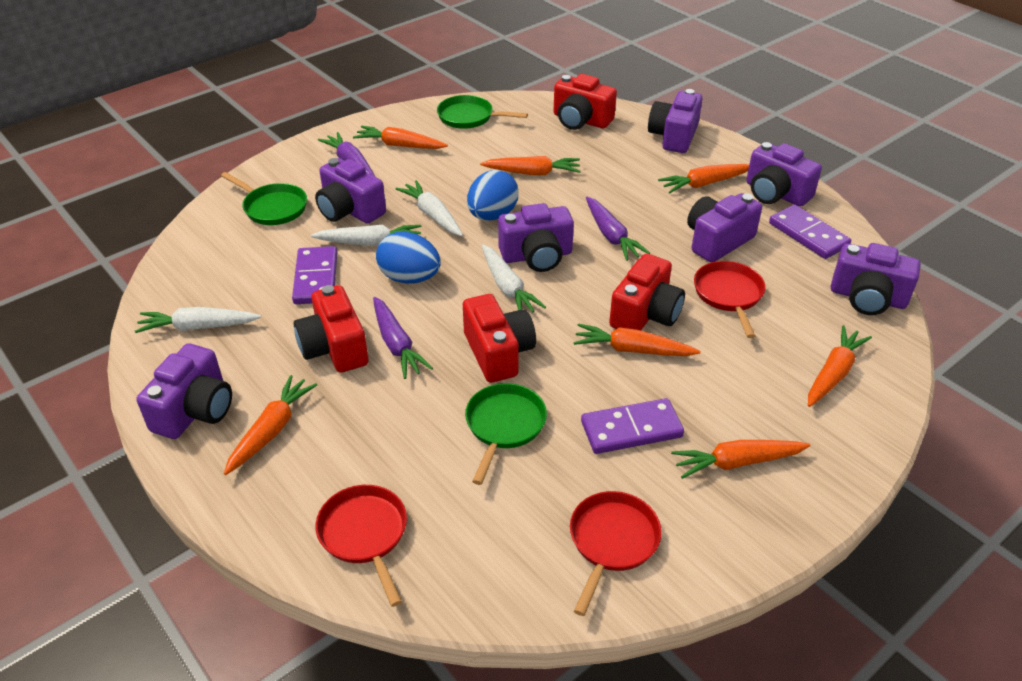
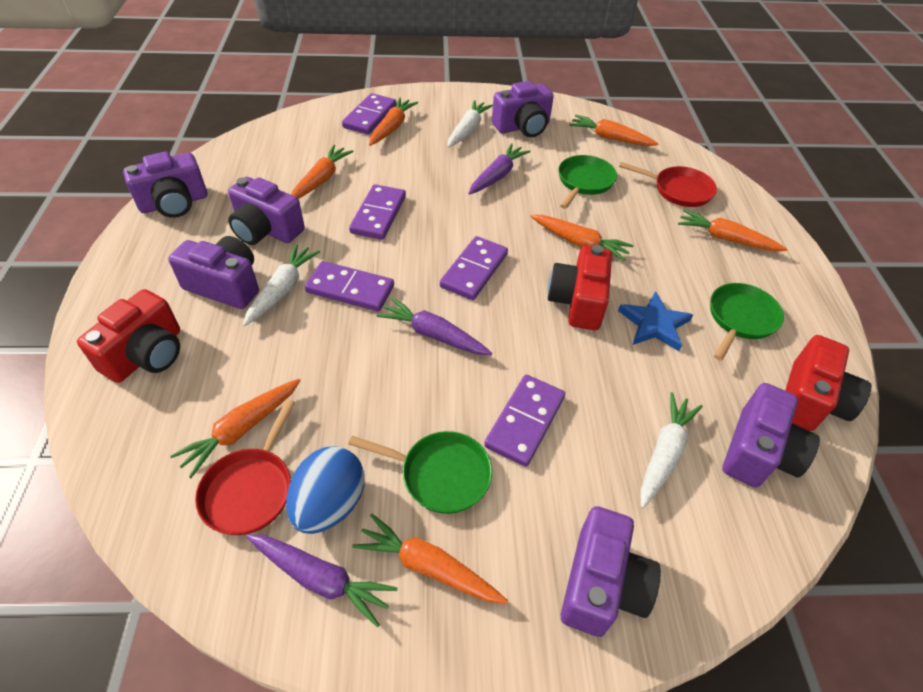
blue egg: 2 -> 1
blue star: 0 -> 1
purple camera: 7 -> 6
purple domino: 3 -> 5
red camera: 4 -> 3
red pan: 3 -> 2
white carrot: 4 -> 3

